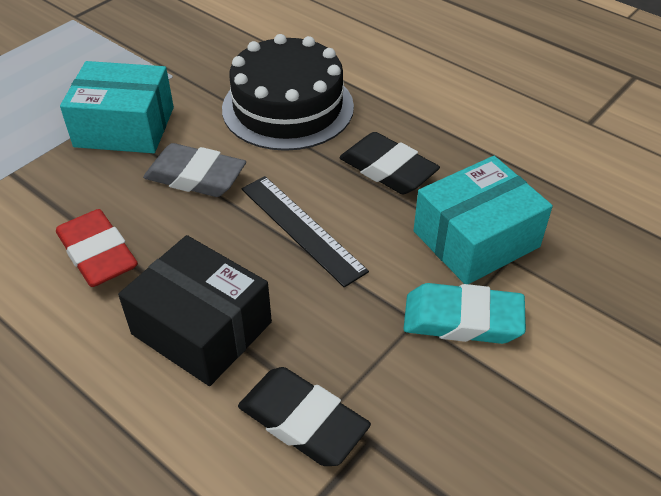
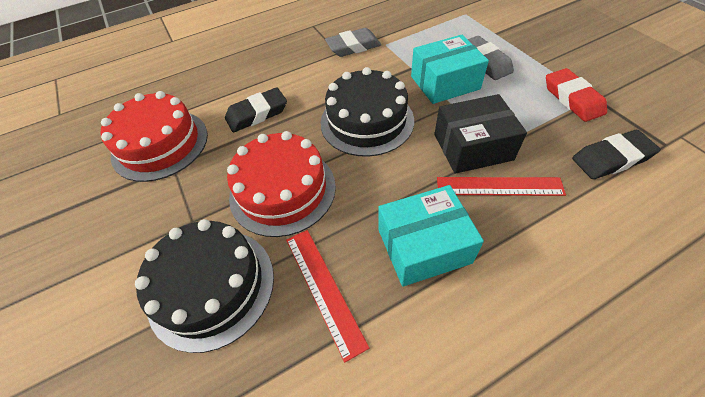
black cake: 1 -> 2
black ruler: 1 -> 0
grey eraser: 1 -> 2
red cake: 0 -> 2
red ruler: 0 -> 2
turquoise eraser: 1 -> 0

